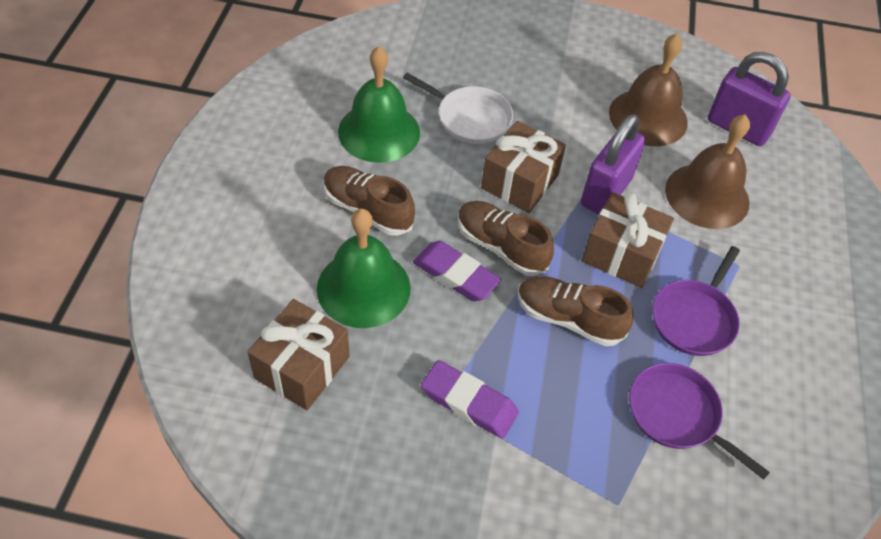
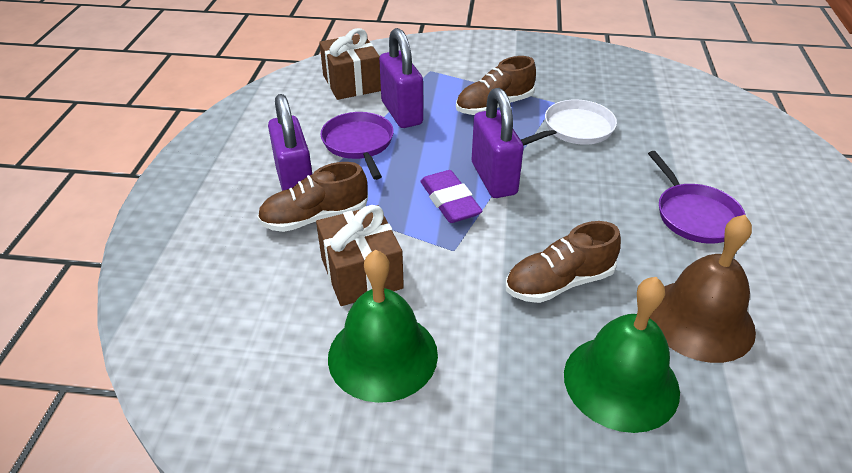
brown bell: 2 -> 1
brown gift: 3 -> 2
purple eraser: 2 -> 1
purple padlock: 2 -> 3

